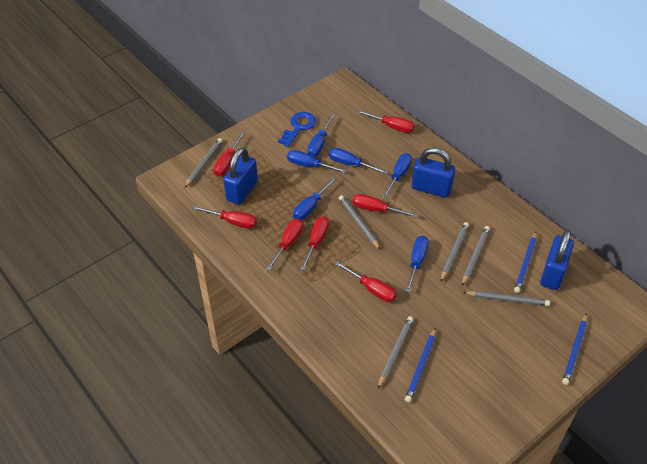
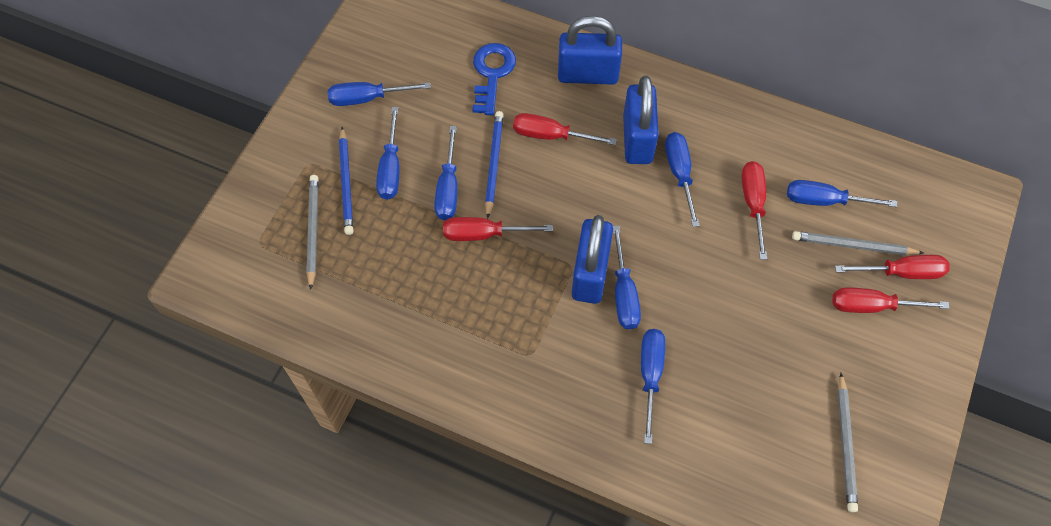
blue pencil: 3 -> 2
blue screwdriver: 6 -> 7
grey pencil: 6 -> 3
red screwdriver: 7 -> 5

